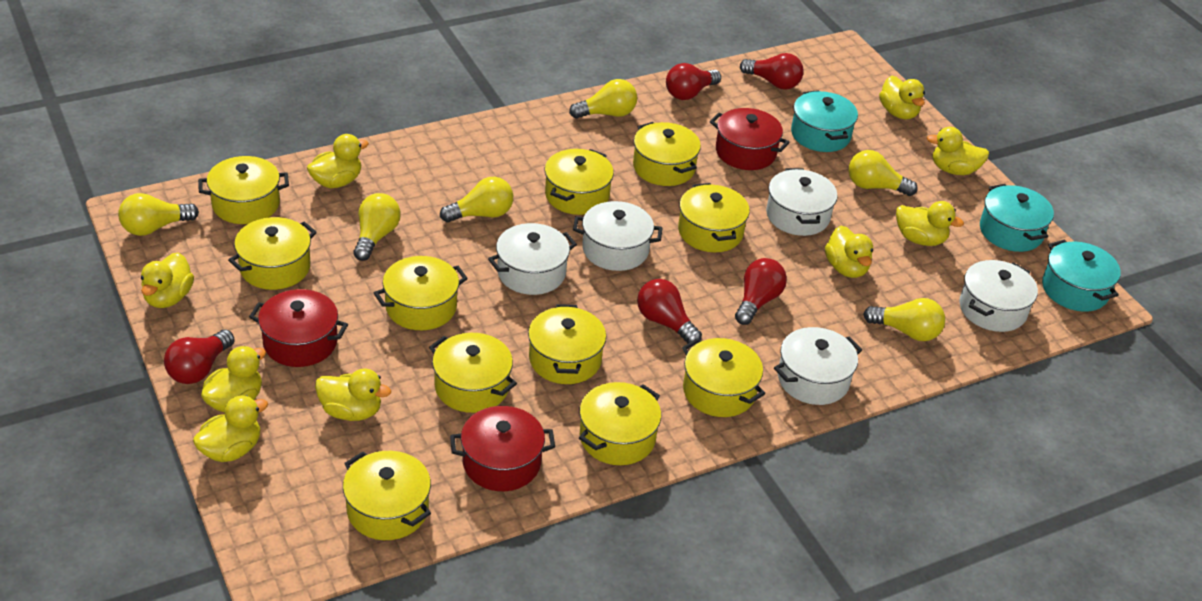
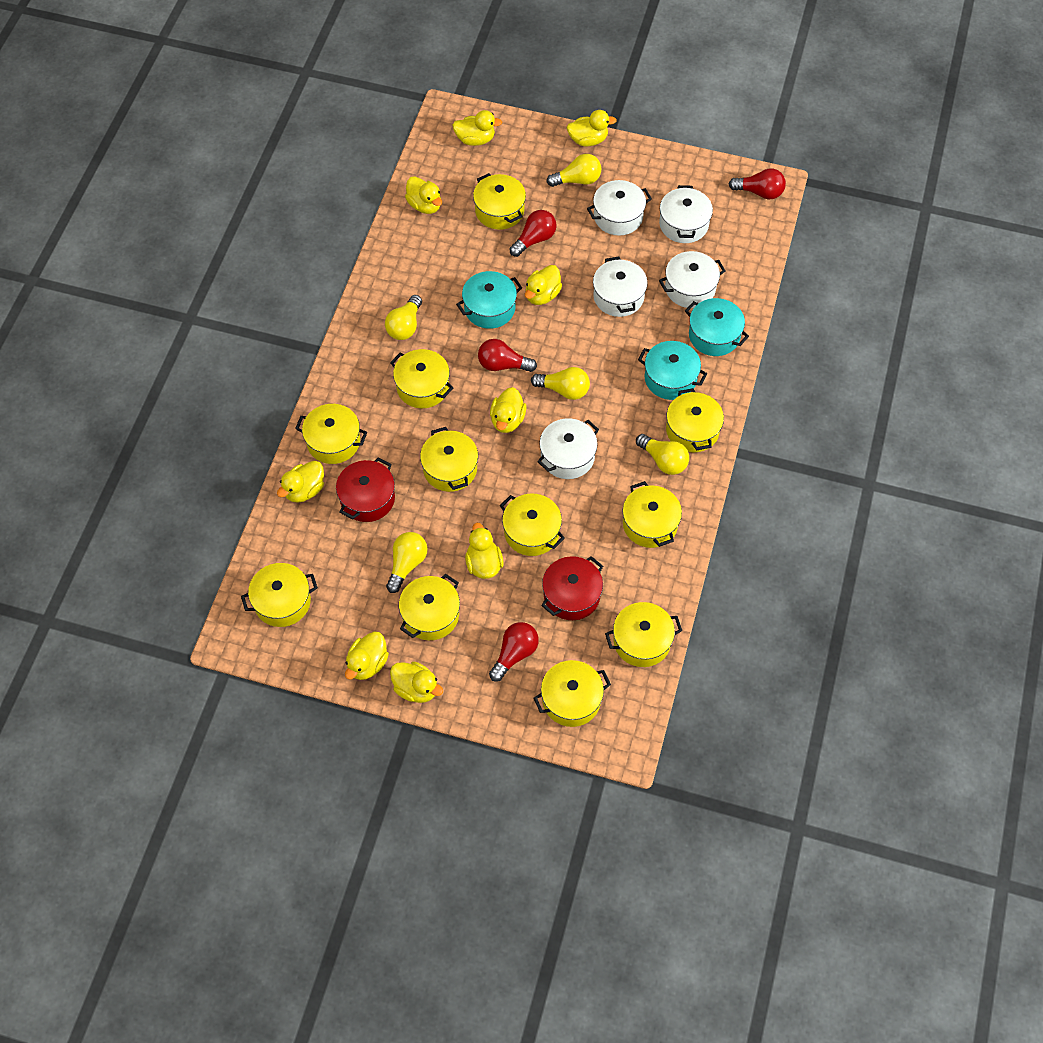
red light bulb: 5 -> 4
red pot: 3 -> 2
yellow light bulb: 6 -> 5

